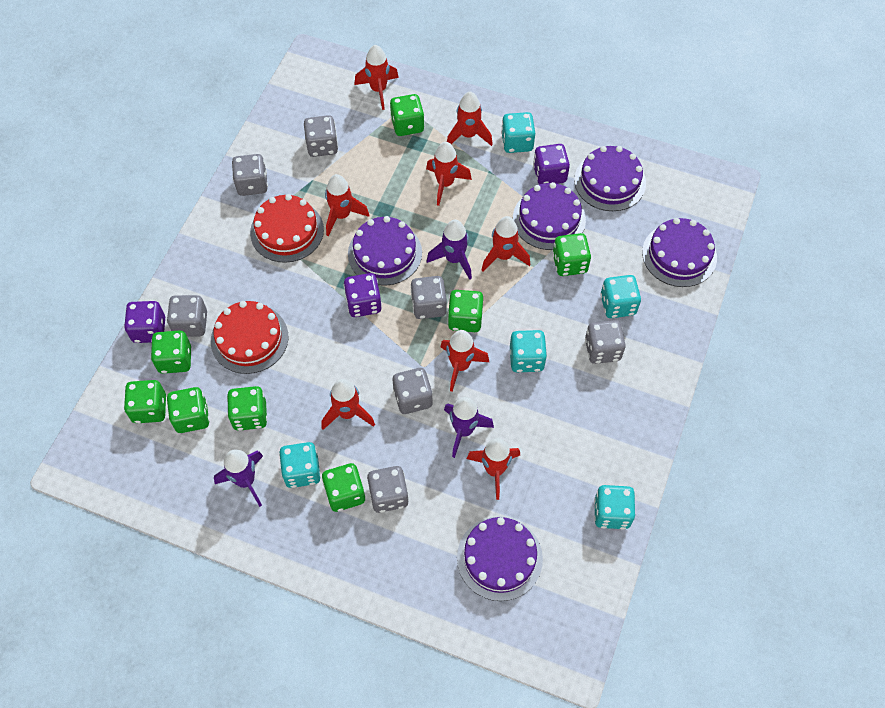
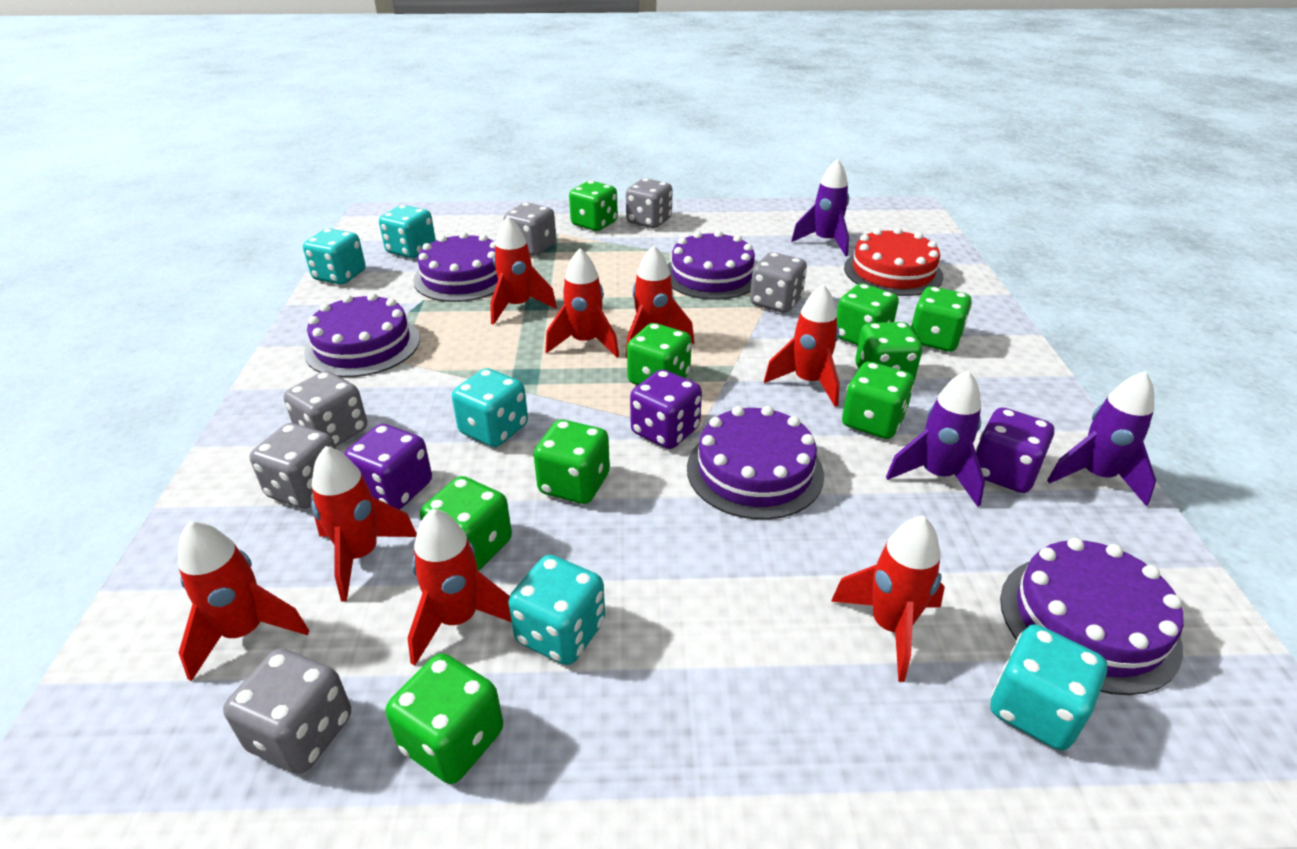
green dice: 8 -> 9
grey dice: 7 -> 6
red cake: 2 -> 1

